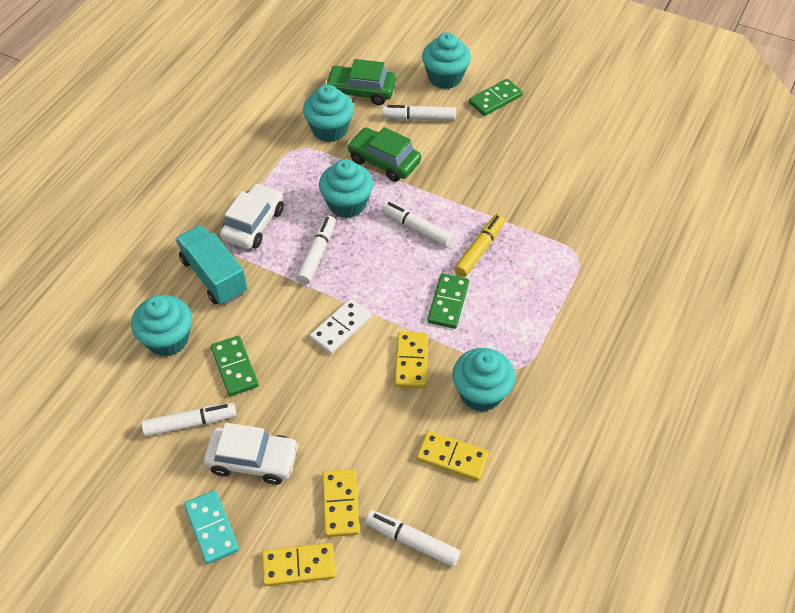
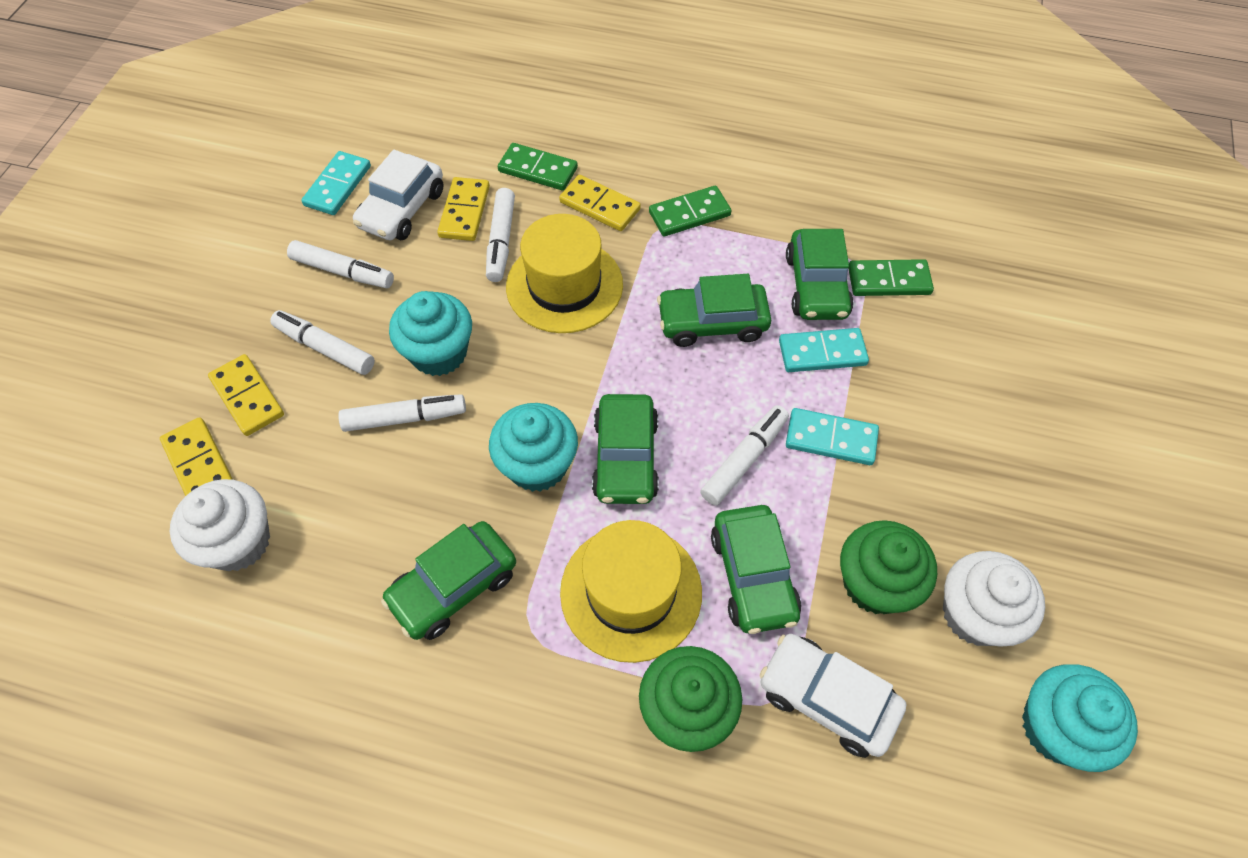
green car: 2 -> 5
green cupcake: 0 -> 2
turquoise cupcake: 5 -> 3
turquoise domino: 1 -> 3
turquoise truck: 1 -> 0
white cupcake: 0 -> 2
white domino: 1 -> 0
yellow hat: 0 -> 2
yellow marker: 1 -> 0

